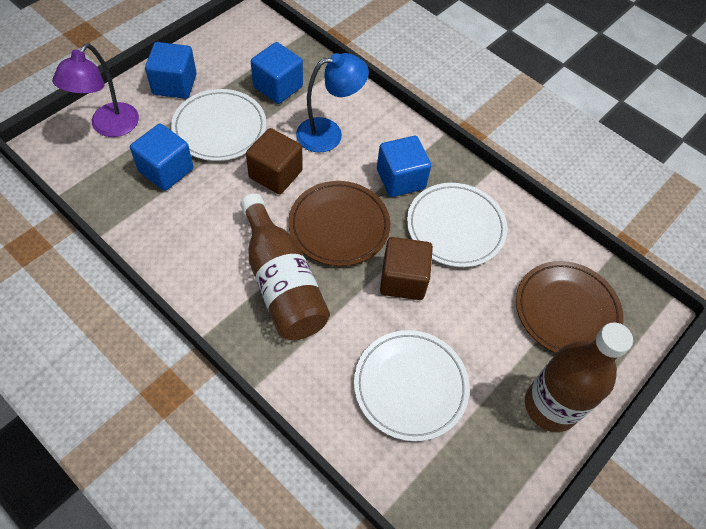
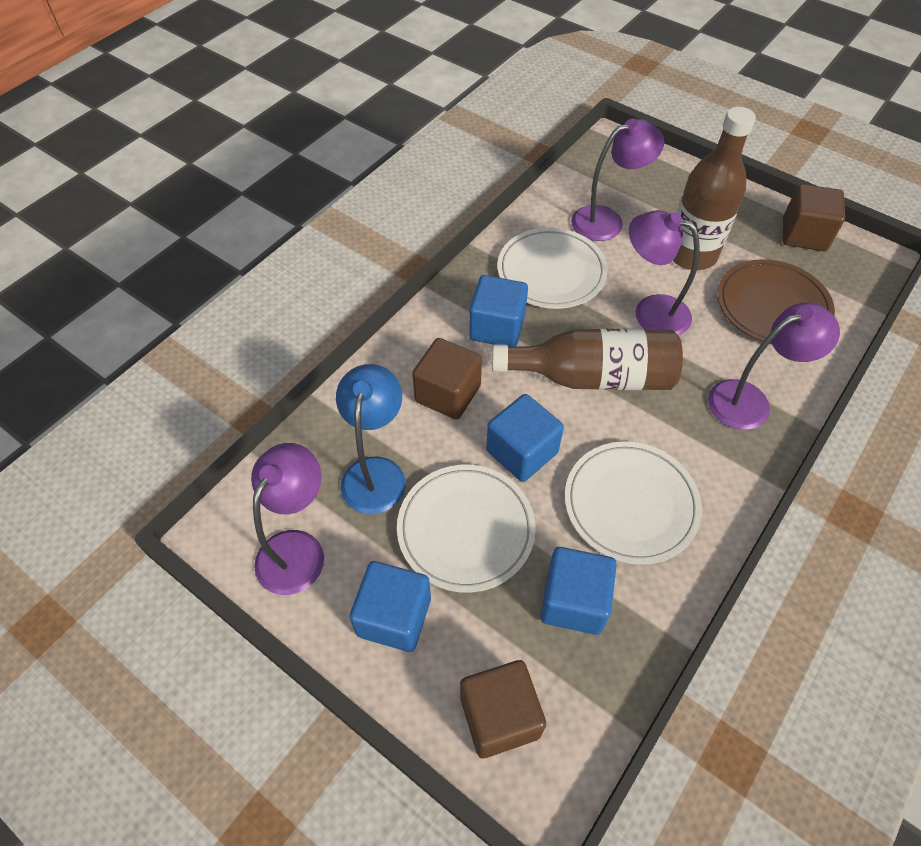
brown cube: 2 -> 3
brown plate: 2 -> 1
purple lamp: 1 -> 4

